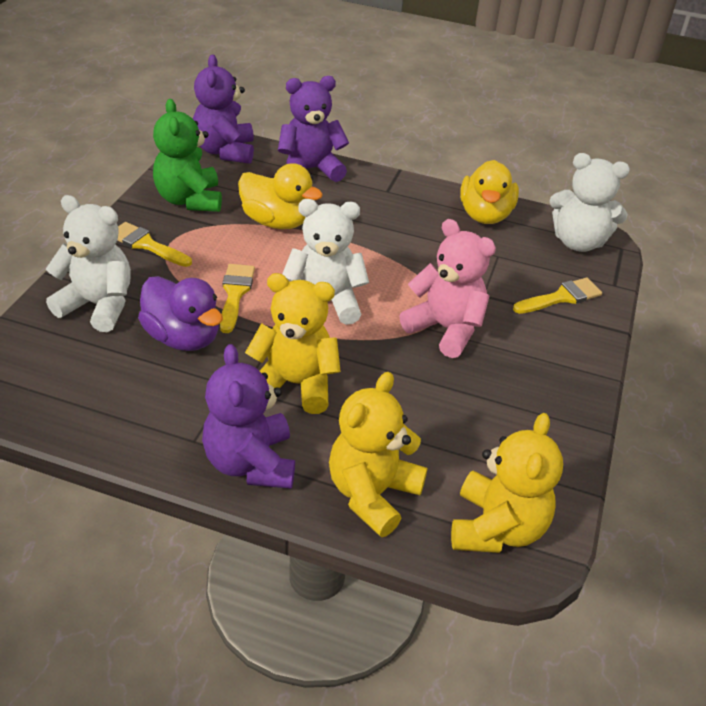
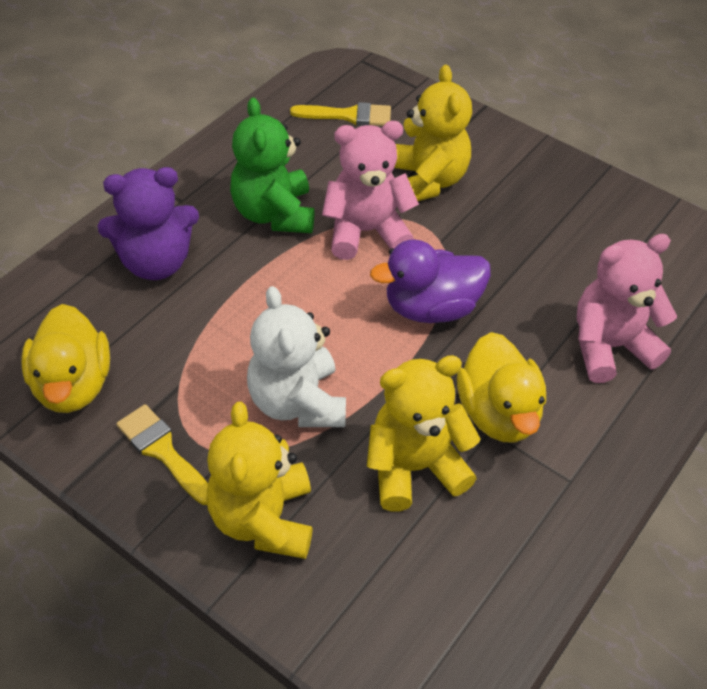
pink teddy bear: 1 -> 2
purple teddy bear: 3 -> 1
white teddy bear: 3 -> 1
yellow brush: 3 -> 2

